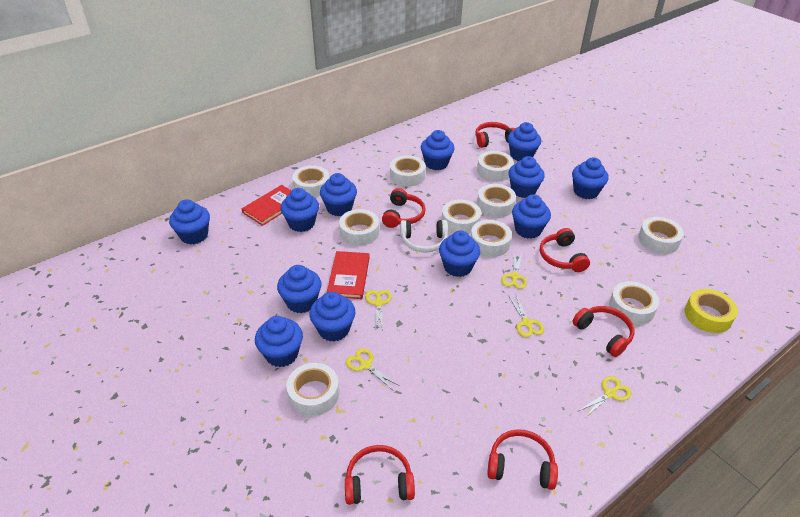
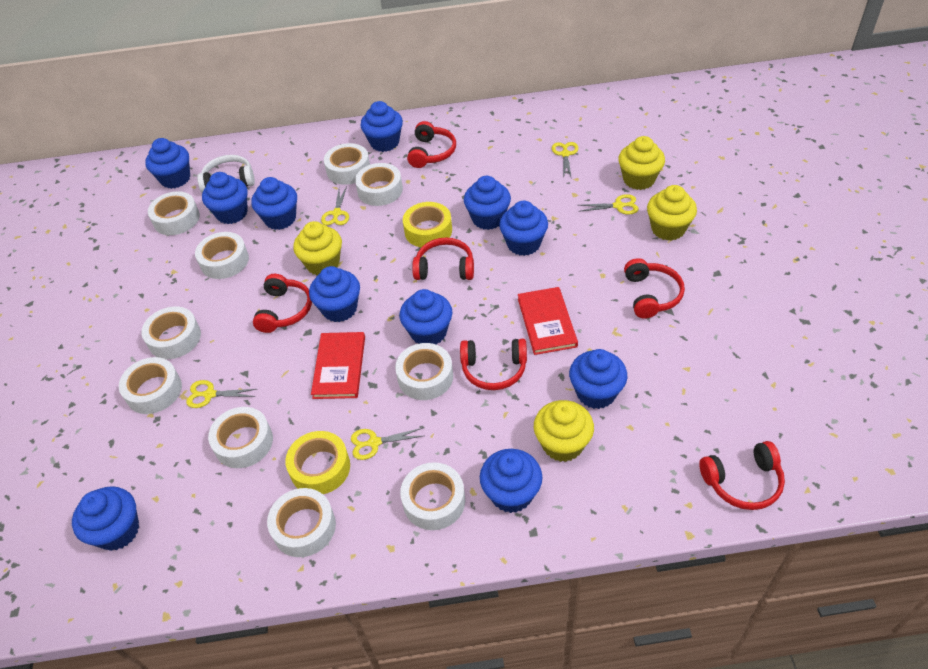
blue cupcake: 12 -> 11
yellow cupcake: 0 -> 4
yellow tape: 1 -> 2

